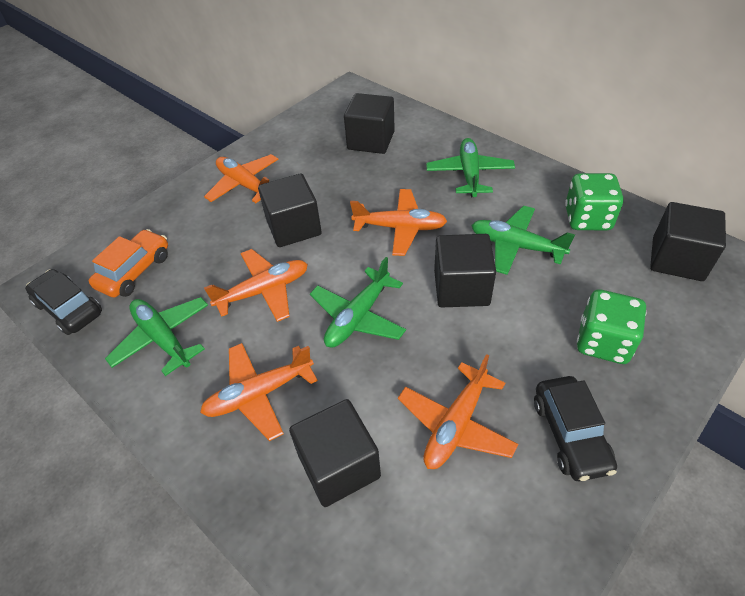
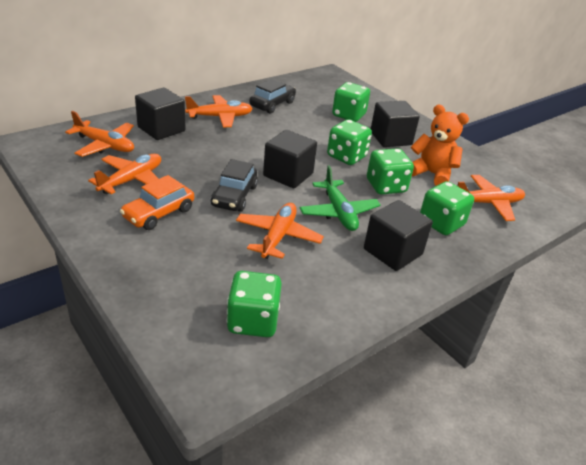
black cube: 5 -> 4
green dice: 2 -> 5
green plane: 4 -> 1
orange teddy bear: 0 -> 1

